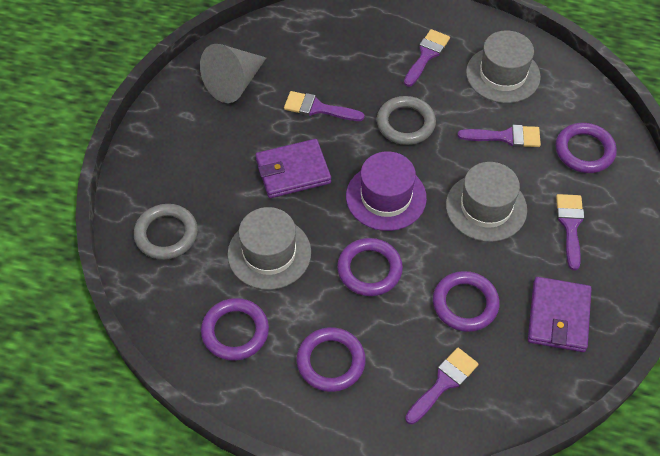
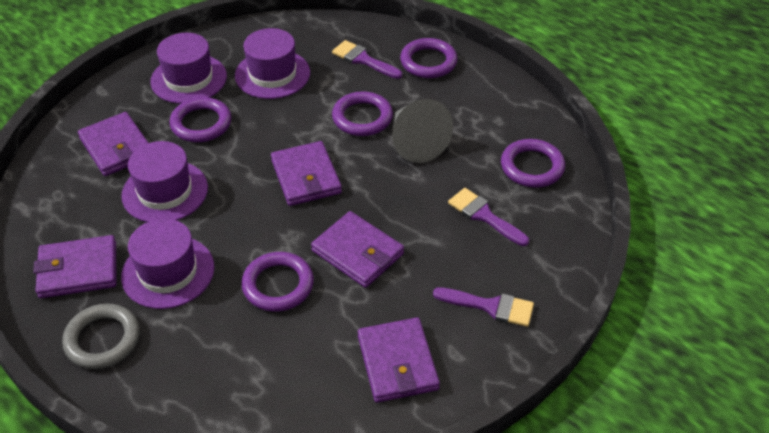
grey hat: 3 -> 0
grey ring: 2 -> 1
purple brush: 5 -> 3
purple hat: 1 -> 4
purple wallet: 2 -> 5

